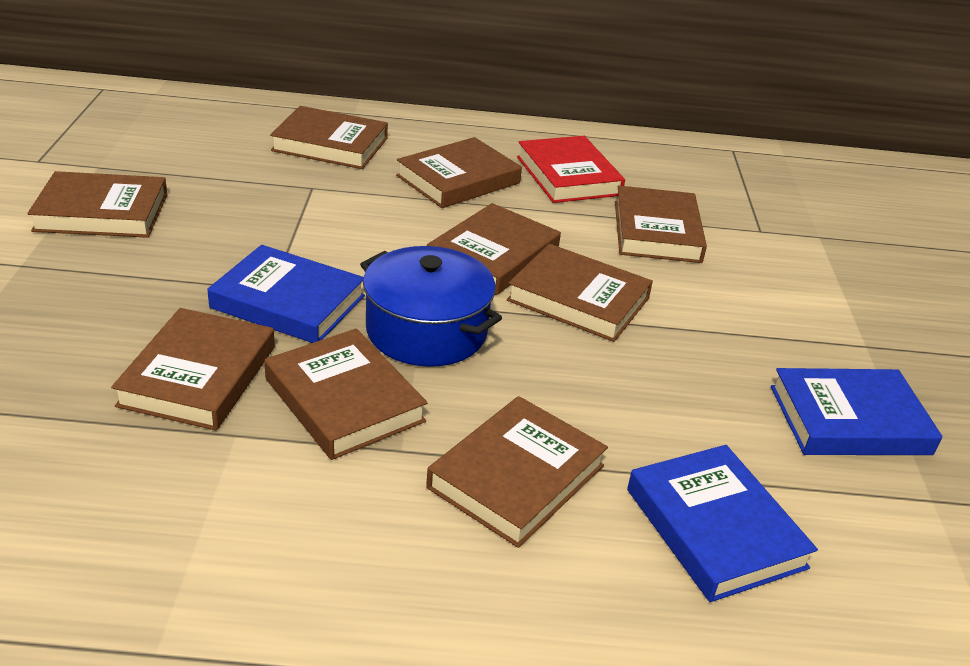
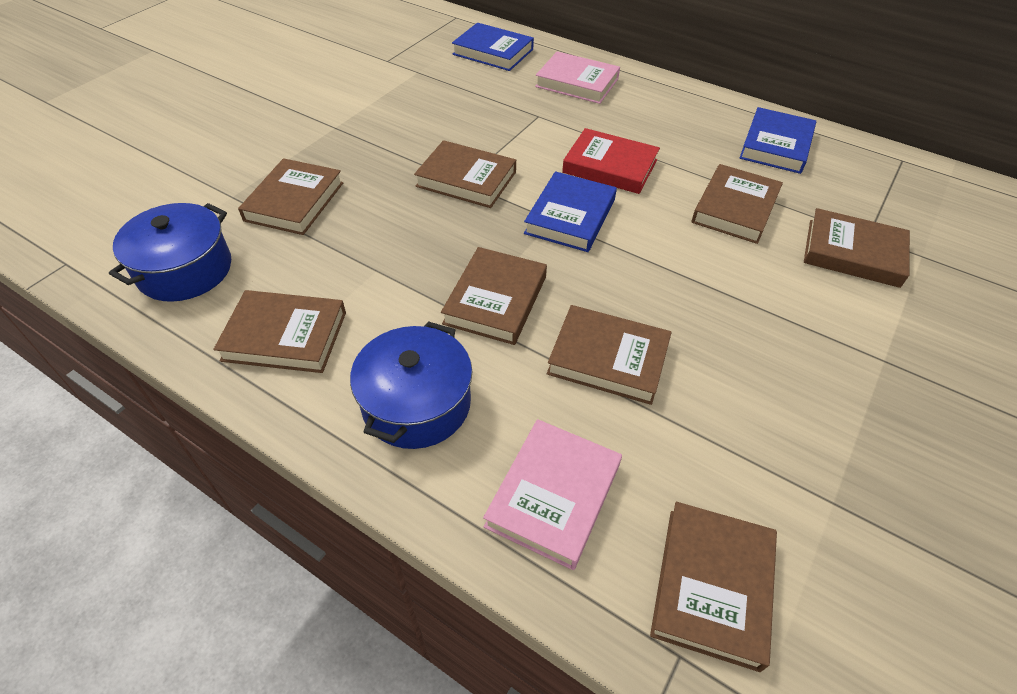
blue pot: 1 -> 2
brown book: 9 -> 8
pink book: 0 -> 2

